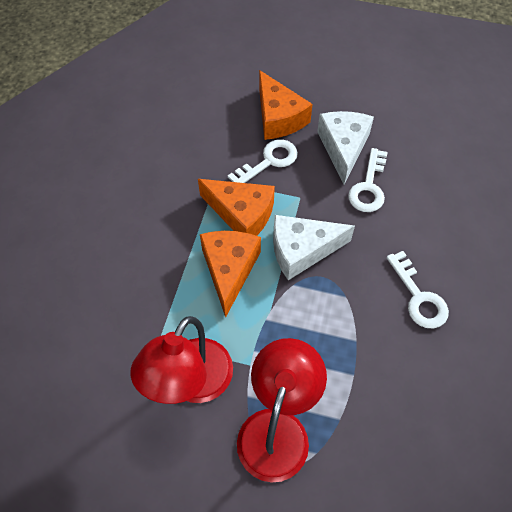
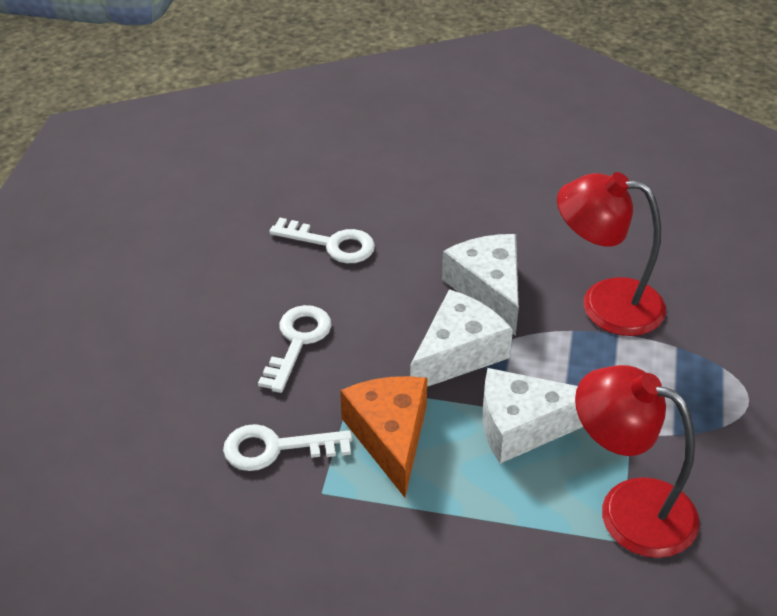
orange cheese: 3 -> 1
white cheese: 2 -> 3

